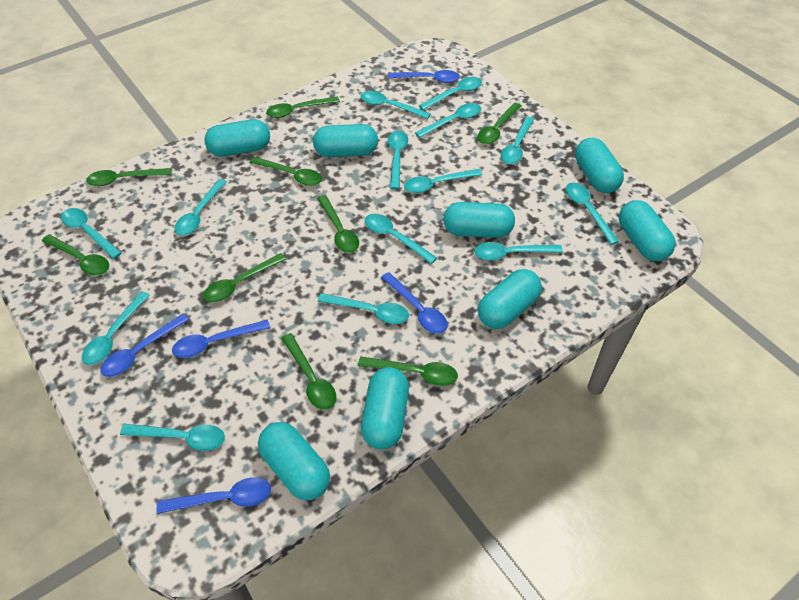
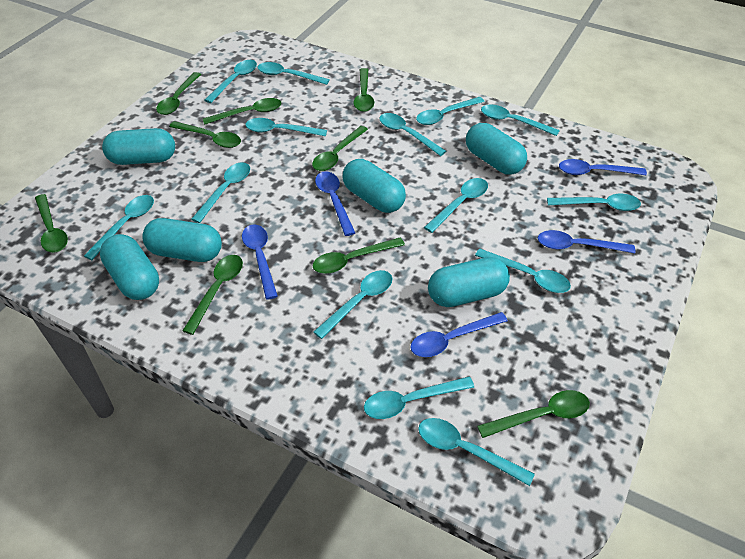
turquoise capsule: 8 -> 6

